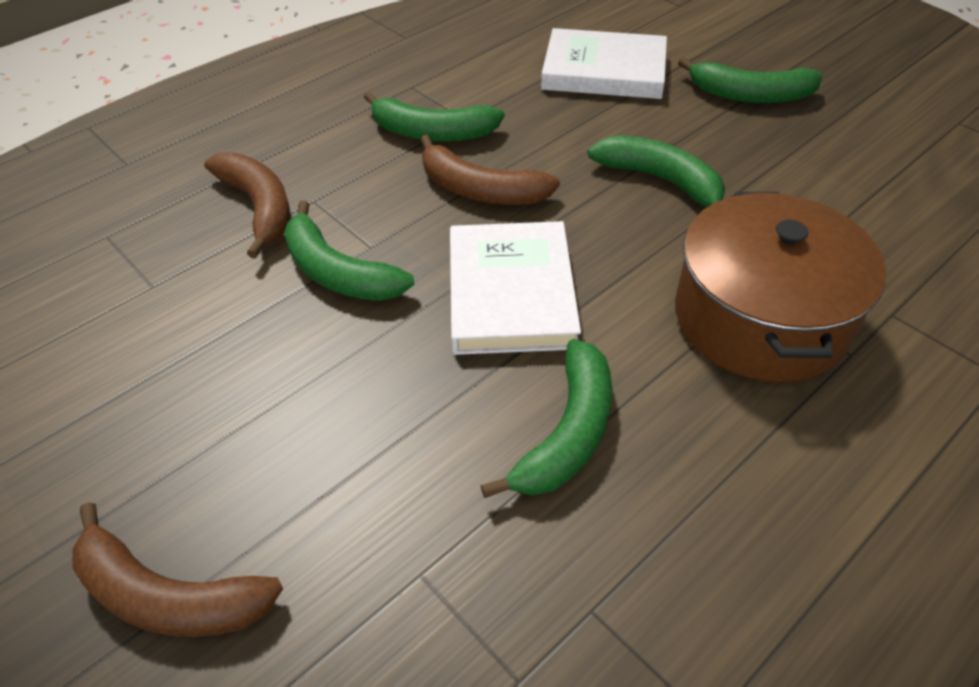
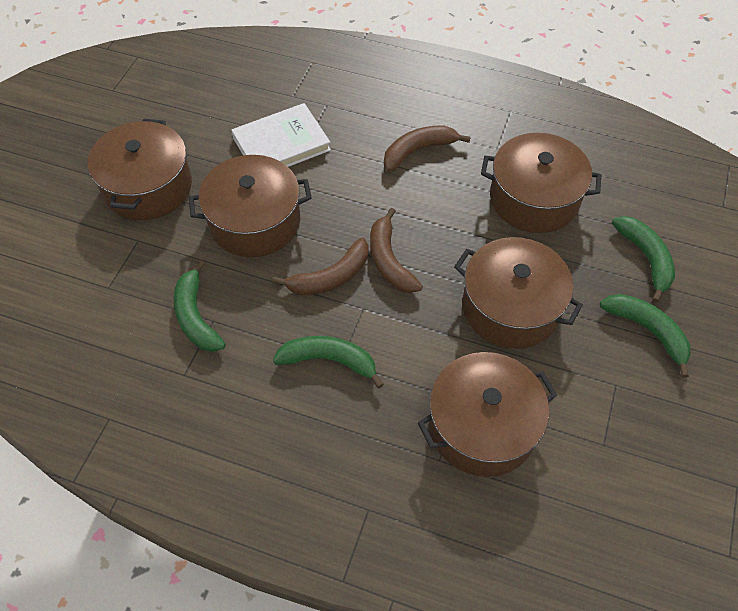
brown pot: 1 -> 5
green banana: 5 -> 4
white book: 2 -> 1

